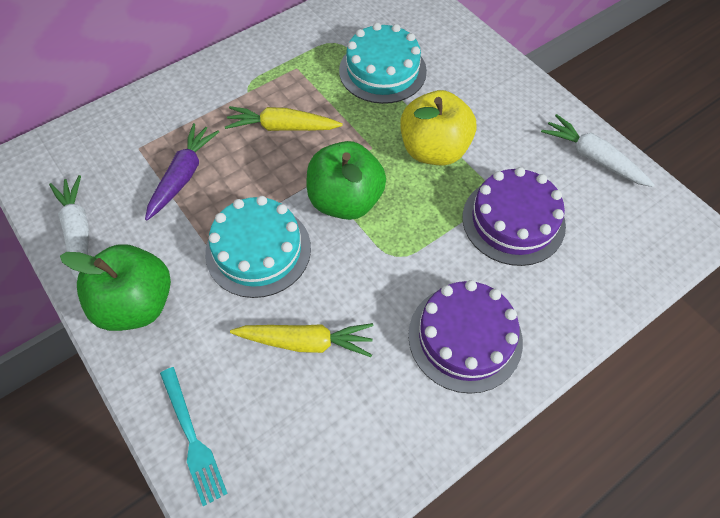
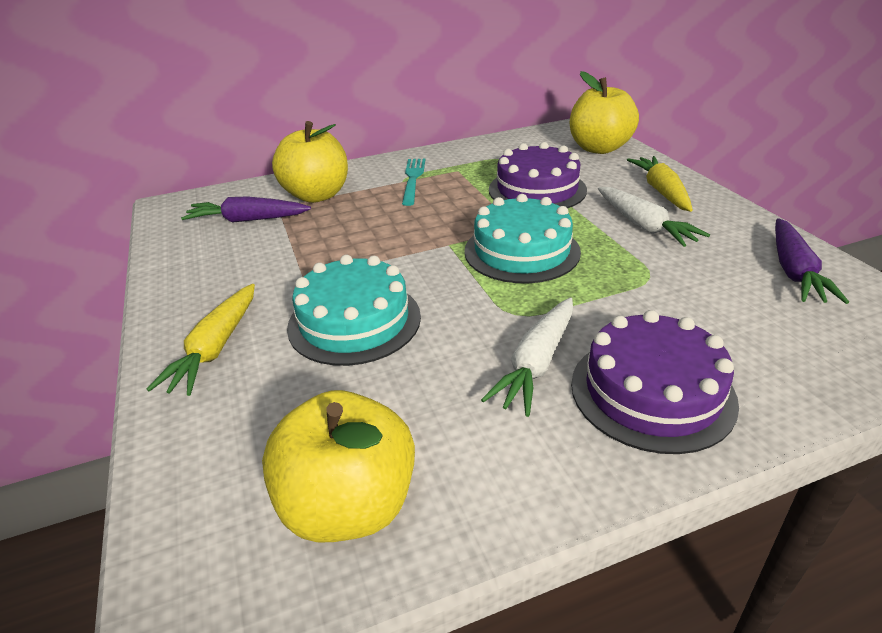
green apple: 2 -> 0
purple carrot: 1 -> 2
yellow apple: 1 -> 3

